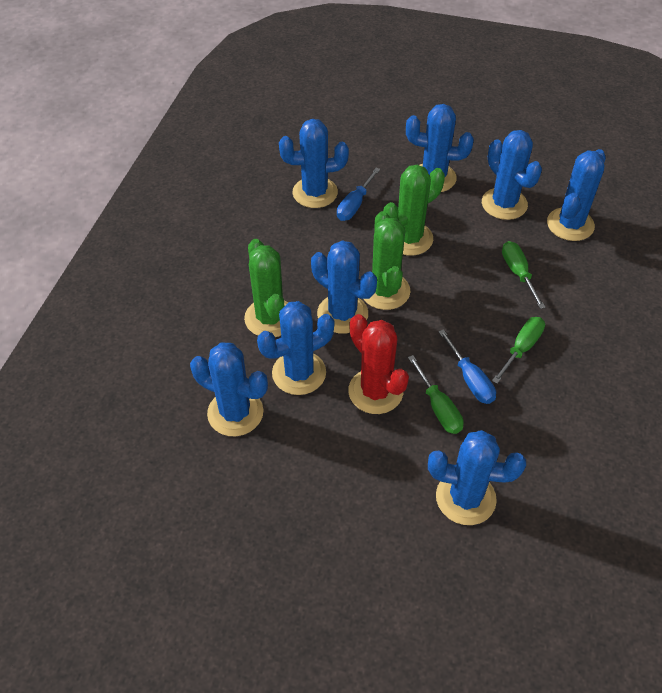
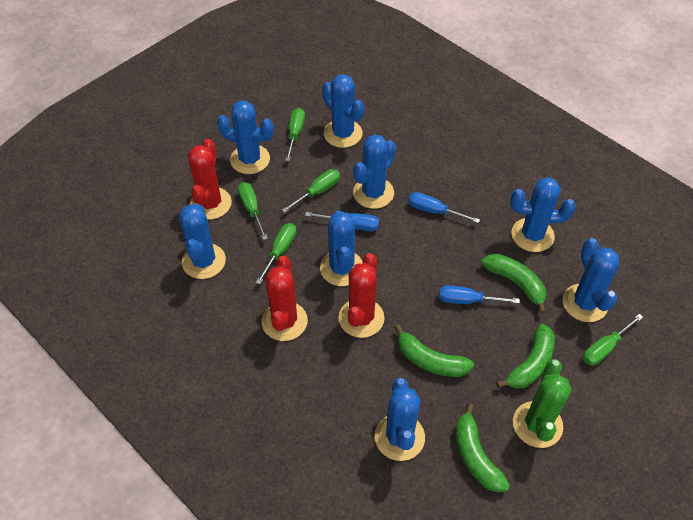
blue screwdriver: 2 -> 3
green banana: 0 -> 4
green cactus: 3 -> 1
green screwdriver: 3 -> 5
red cactus: 1 -> 3

